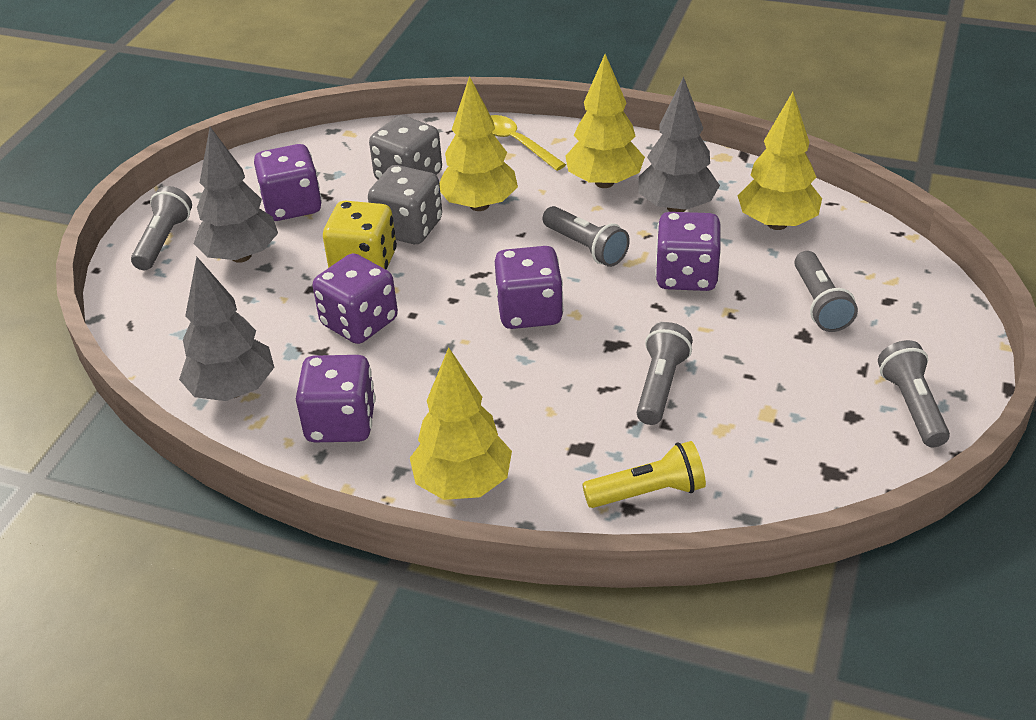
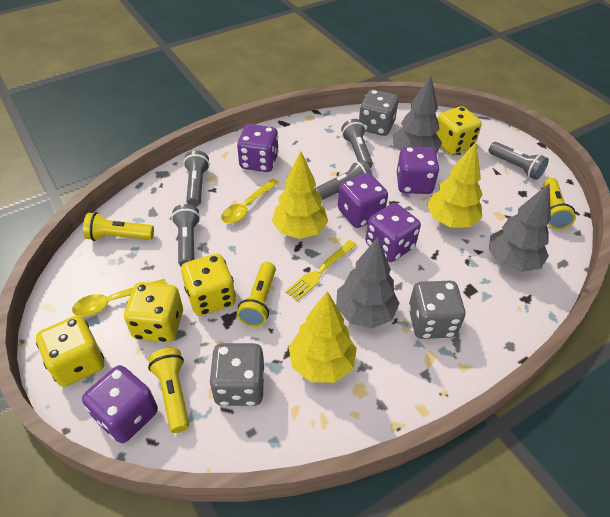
grey dice: 2 -> 3
yellow dice: 1 -> 4
yellow flashlight: 1 -> 4
yellow fork: 0 -> 1
yellow spoon: 1 -> 2
yellow tree: 4 -> 3

